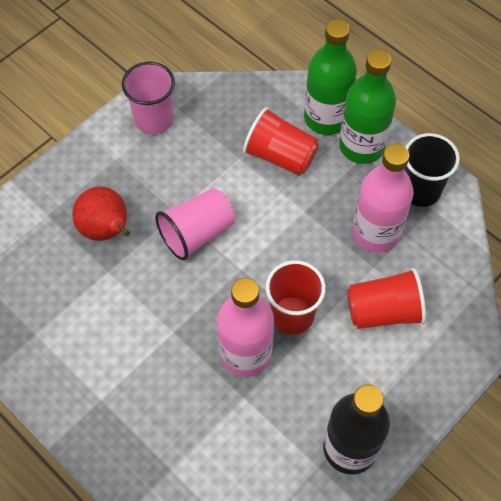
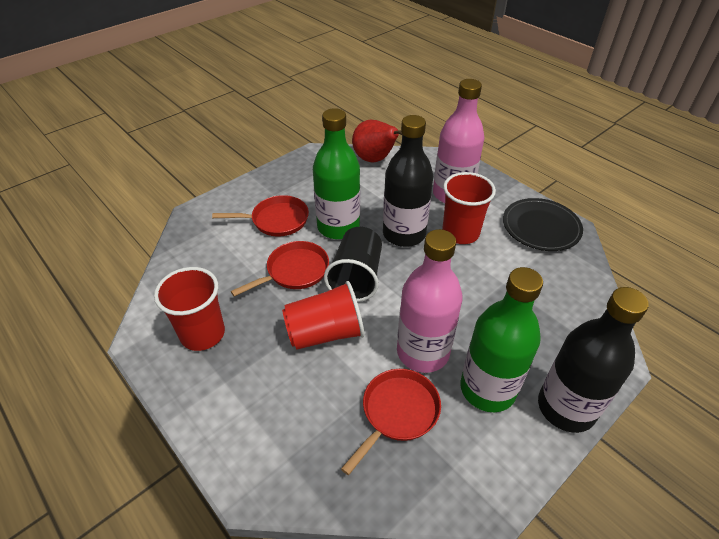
black bottle: 1 -> 2
black plate: 0 -> 1
pink cup: 2 -> 0
red pan: 0 -> 3

